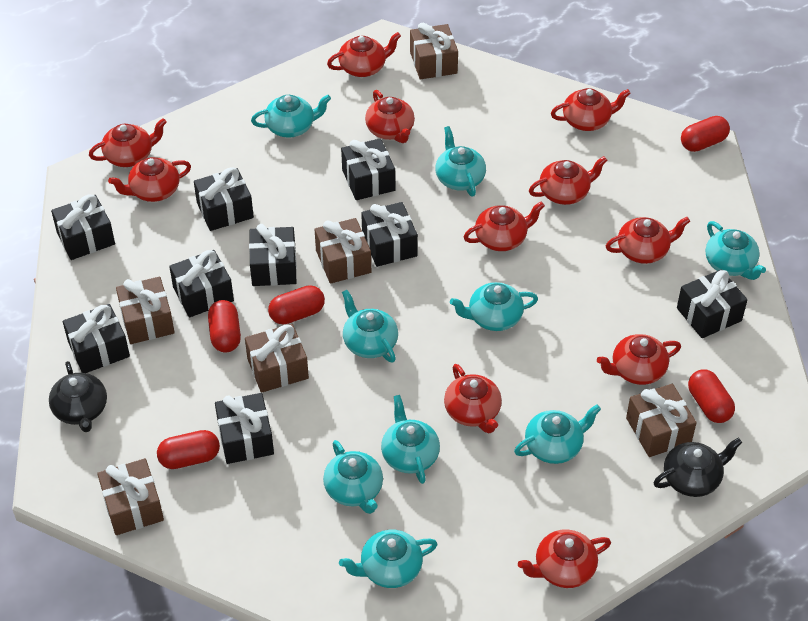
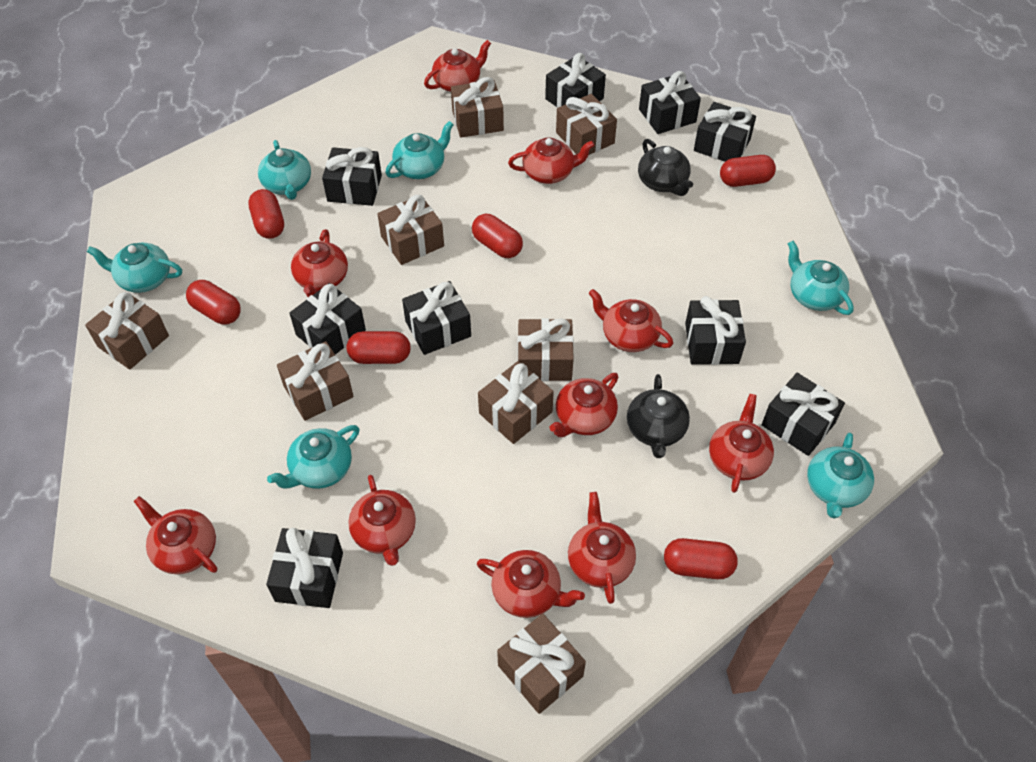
brown gift: 6 -> 8
red capsule: 5 -> 6
red teapot: 11 -> 10
turquoise teapot: 9 -> 6

